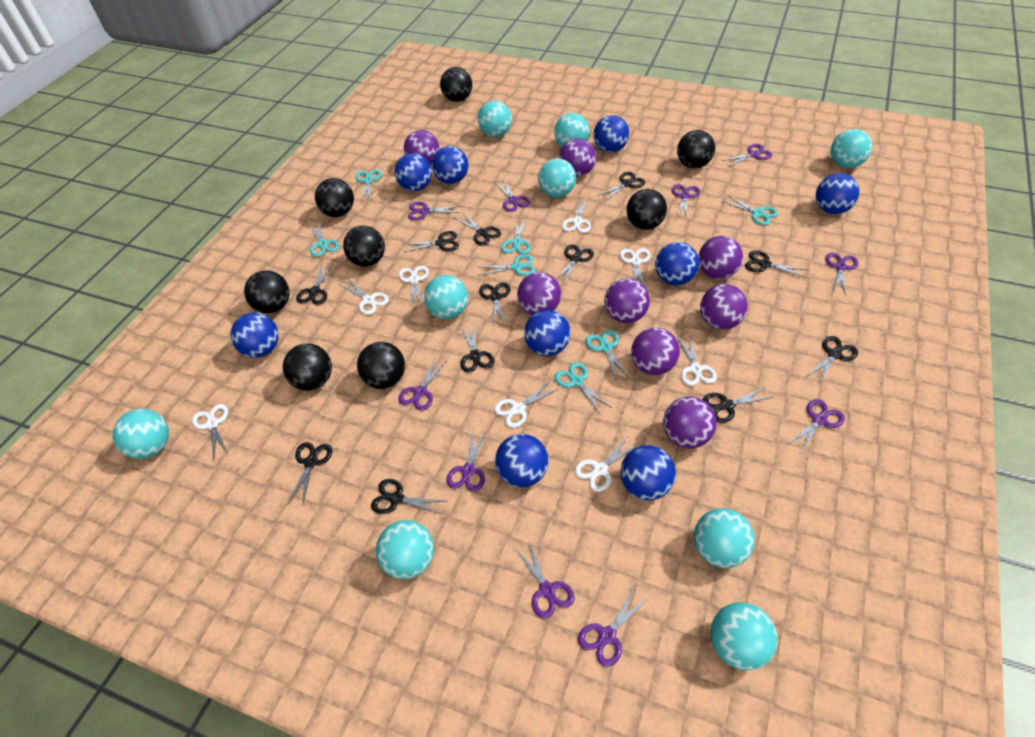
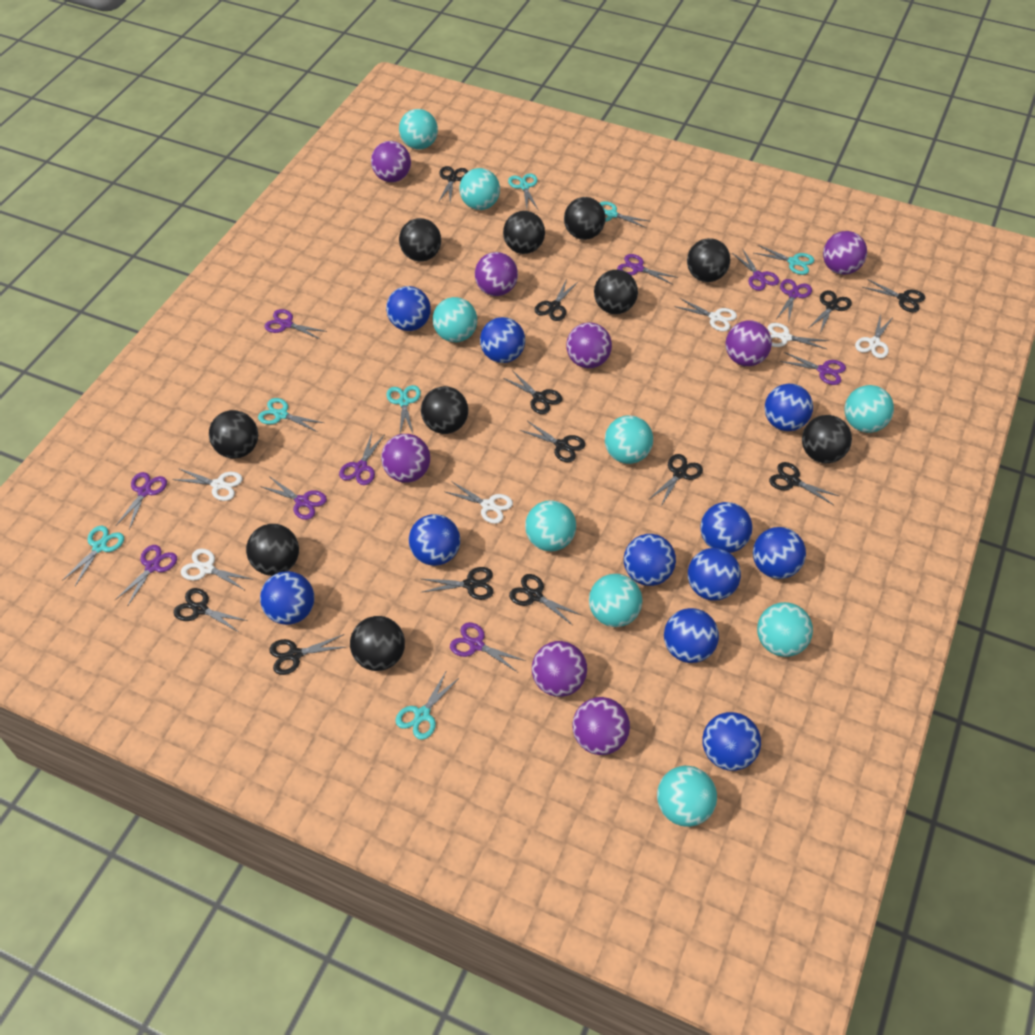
black ball: 8 -> 10
blue ball: 9 -> 11
white scissors: 8 -> 6

